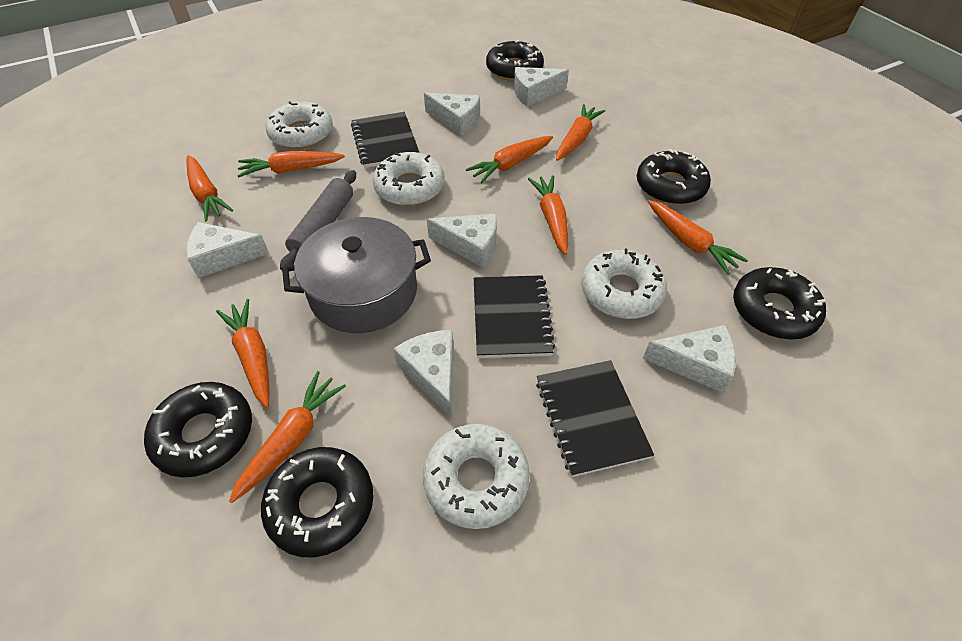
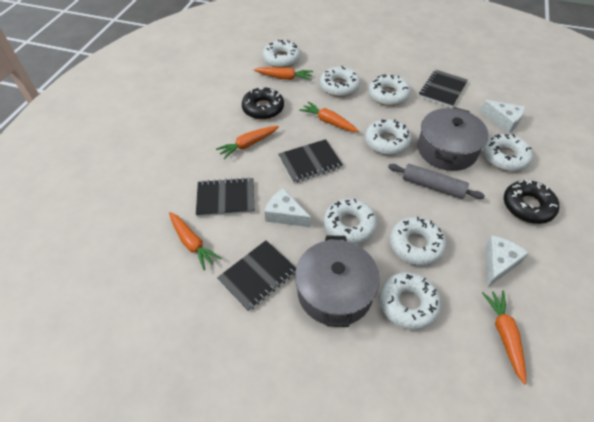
black donut: 5 -> 2
black notebook: 3 -> 4
grey pot: 1 -> 2
orange carrot: 8 -> 5
white cheese: 6 -> 3
white donut: 4 -> 8

